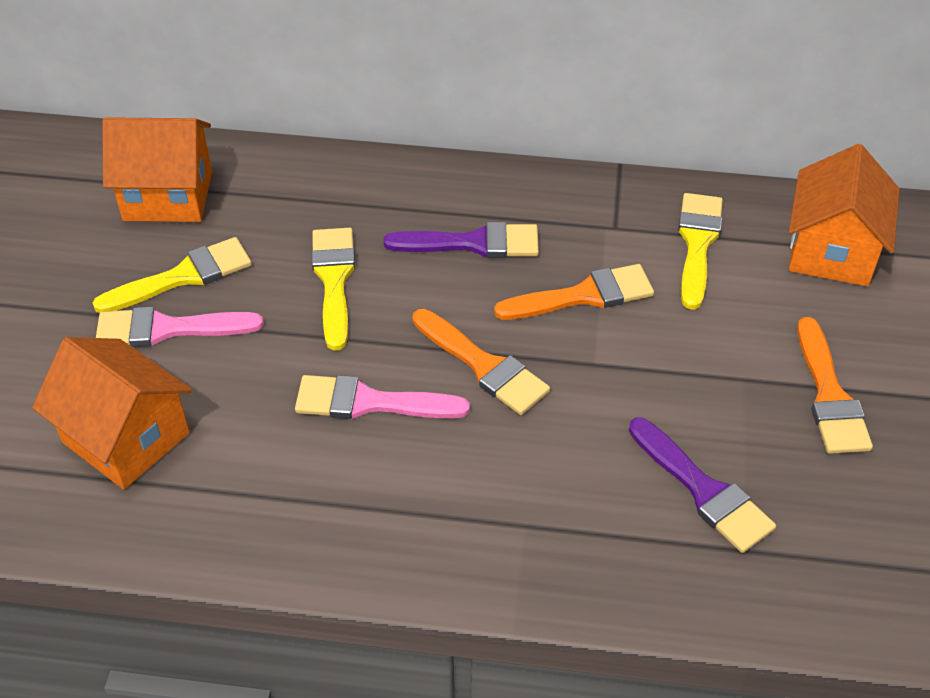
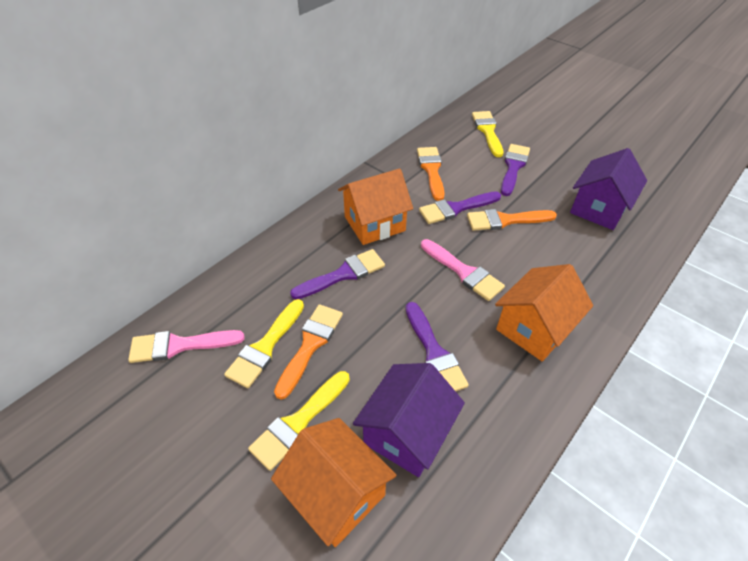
purple brush: 2 -> 4
purple house: 0 -> 2

